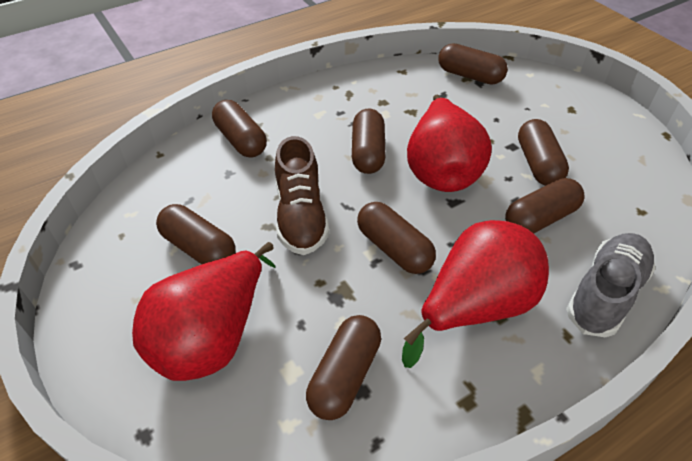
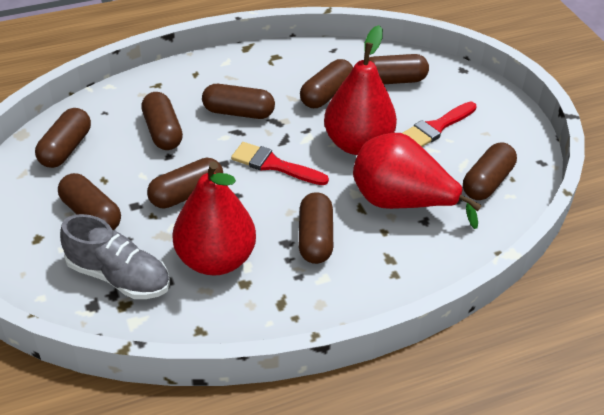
brown capsule: 8 -> 9
brown shoe: 1 -> 0
red brush: 0 -> 2

